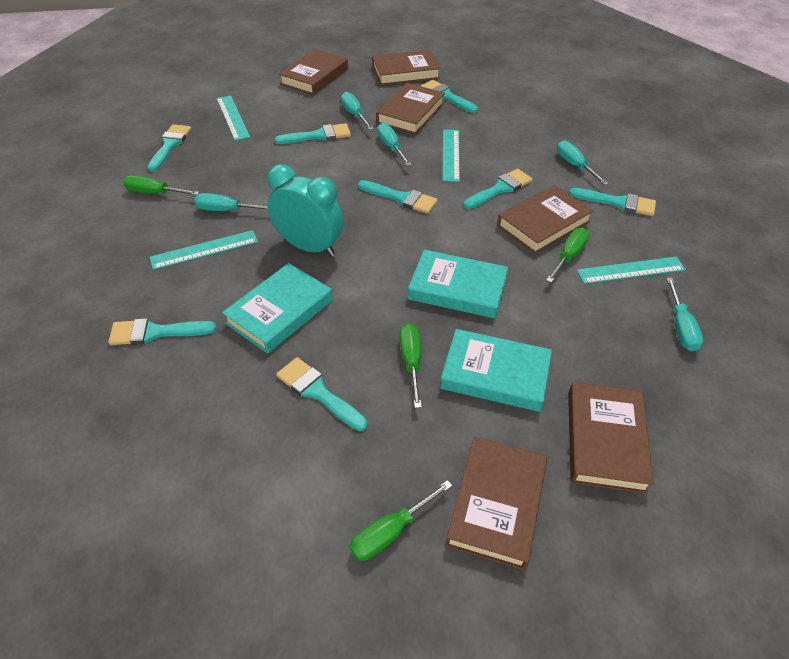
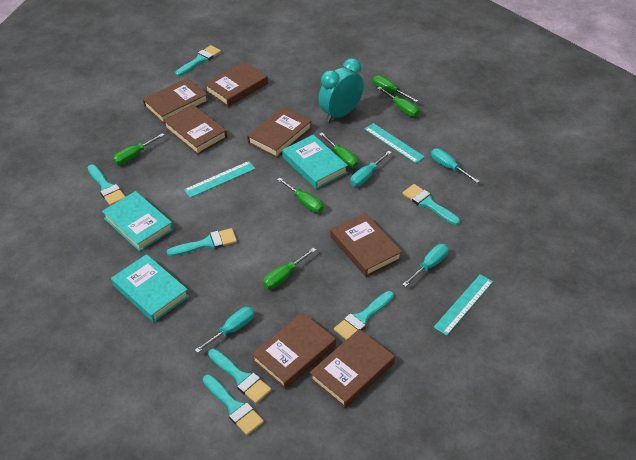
brown book: 6 -> 7
green screwdriver: 4 -> 6
turquoise brush: 8 -> 7
turquoise ruler: 4 -> 3
turquoise screwdriver: 5 -> 4

